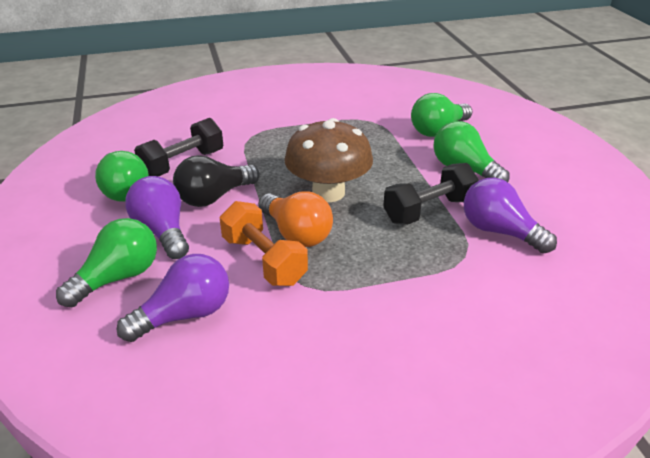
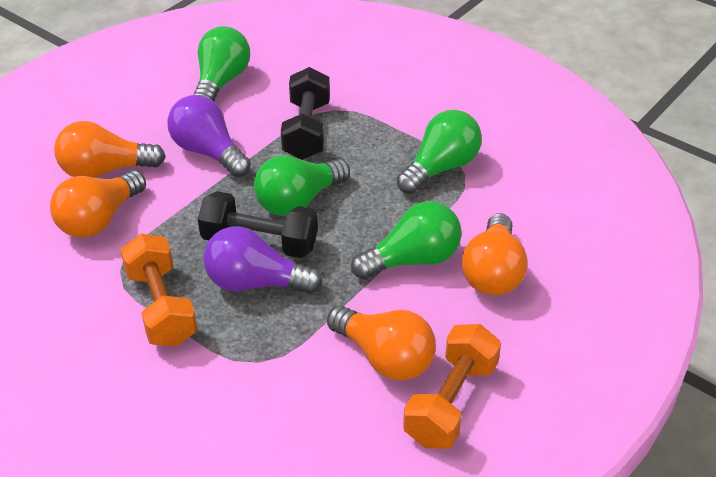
black light bulb: 1 -> 0
brown mushroom: 1 -> 0
orange dumbbell: 1 -> 2
orange light bulb: 1 -> 4
purple light bulb: 3 -> 2

